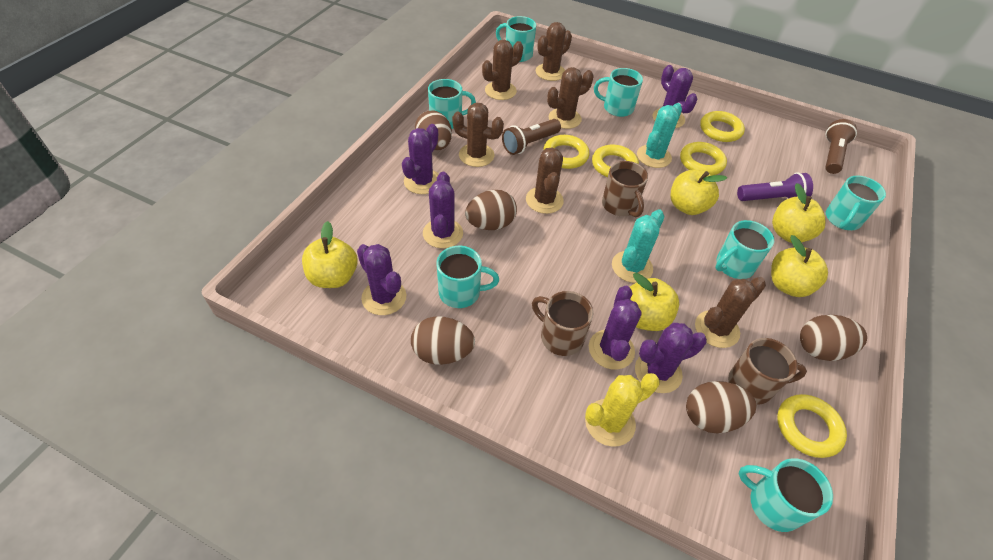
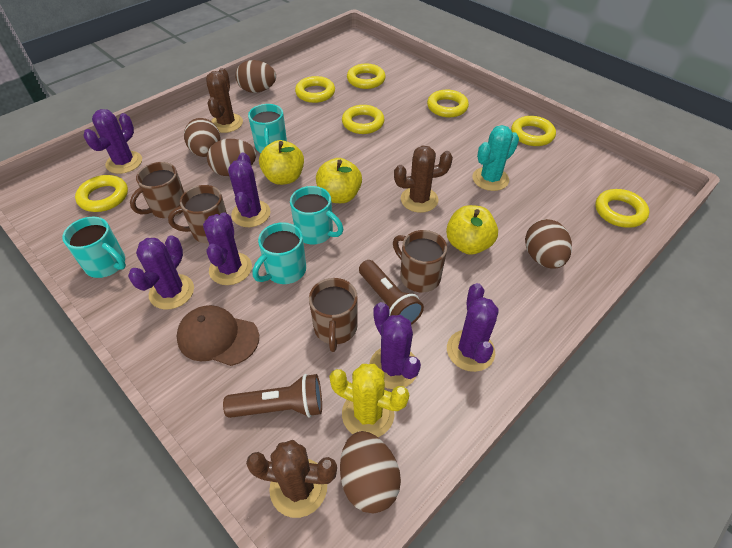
brown cactus: 6 -> 3
brown cap: 0 -> 1
brown mug: 3 -> 4
purple flashlight: 1 -> 0
turquoise cactus: 2 -> 1
turquoise mug: 7 -> 4
yellow apple: 5 -> 3
yellow ring: 5 -> 7

